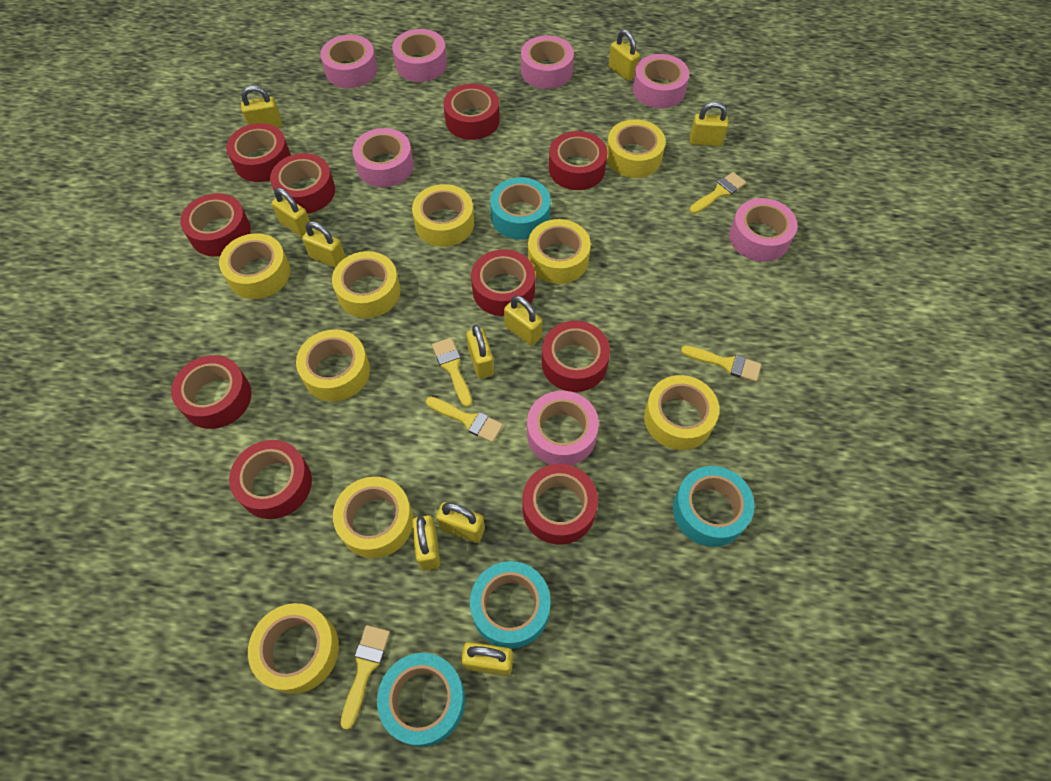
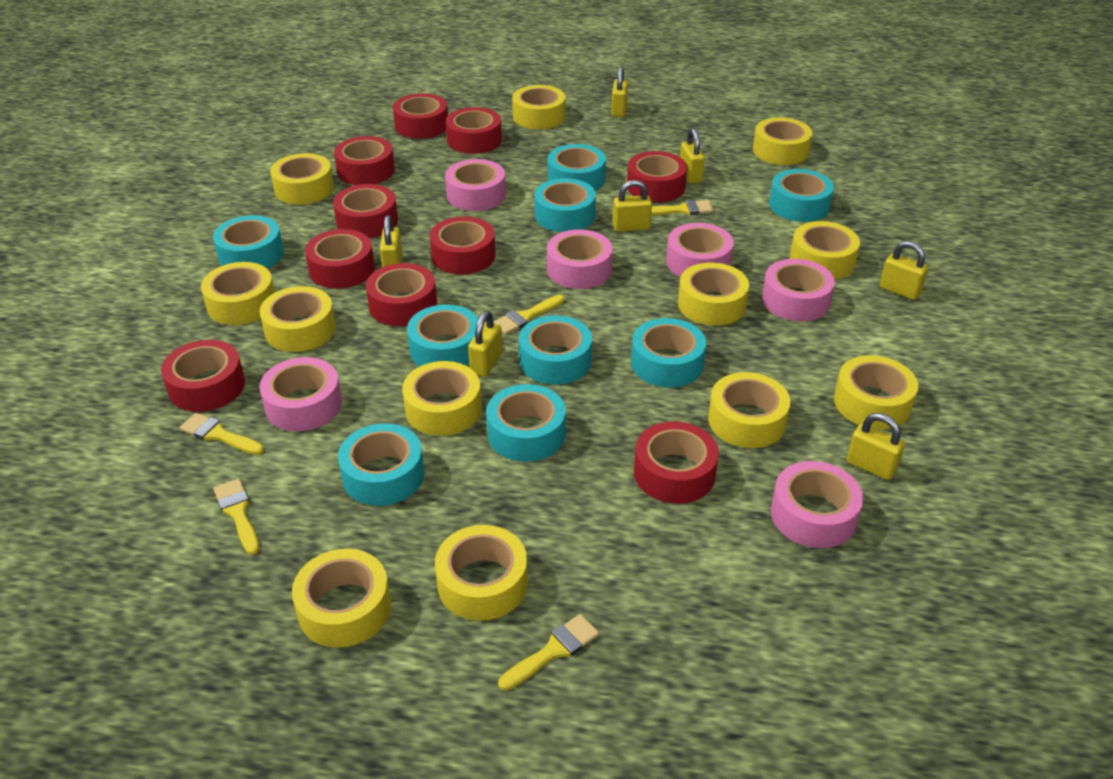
pink tape: 7 -> 6
turquoise tape: 4 -> 9
yellow padlock: 10 -> 7
yellow tape: 9 -> 12

